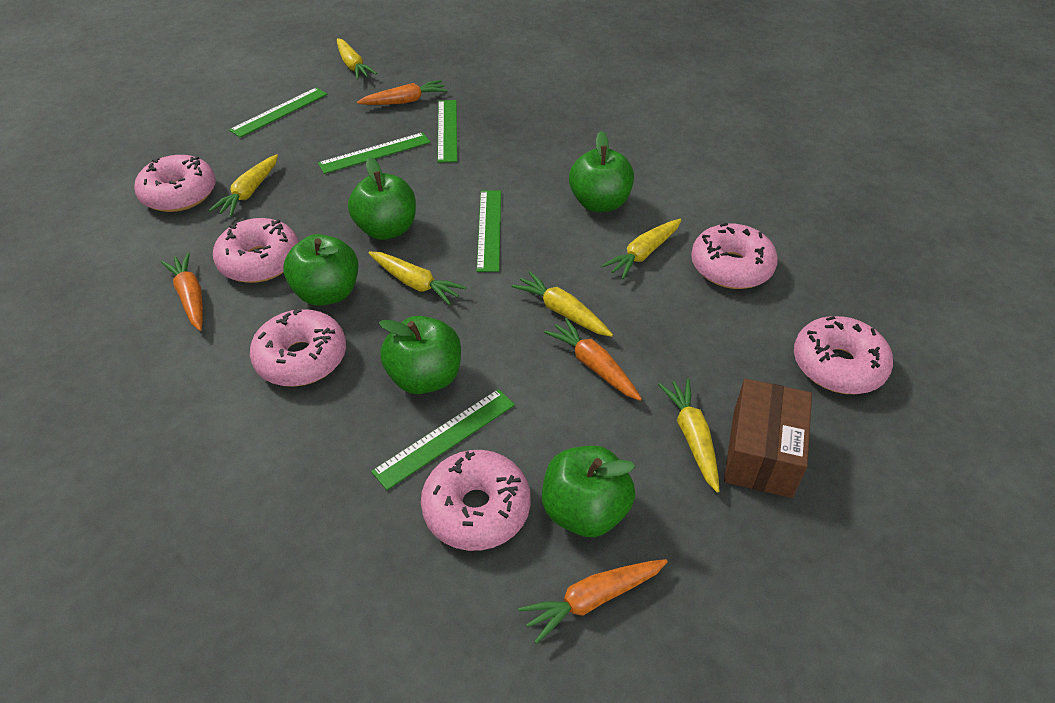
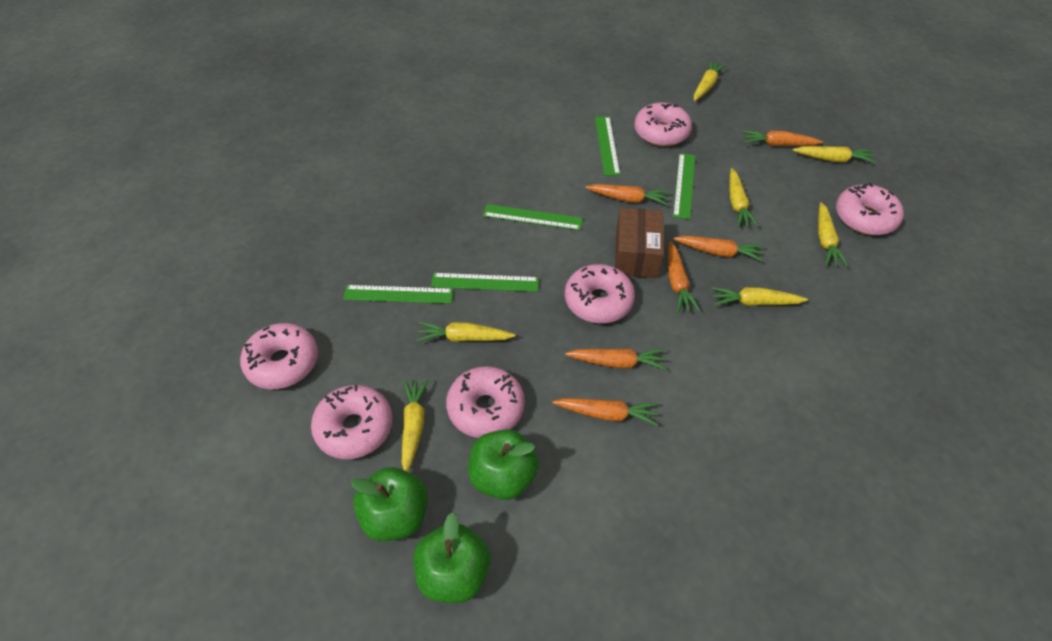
green apple: 5 -> 3
orange carrot: 4 -> 6
yellow carrot: 6 -> 7

